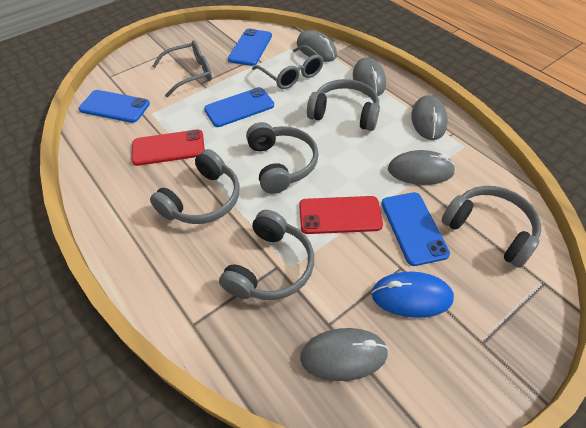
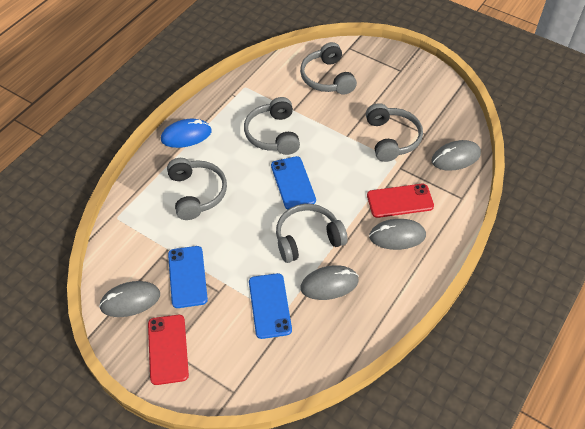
blue phone: 4 -> 3
grey glasses: 2 -> 0
grey mouse: 5 -> 4

